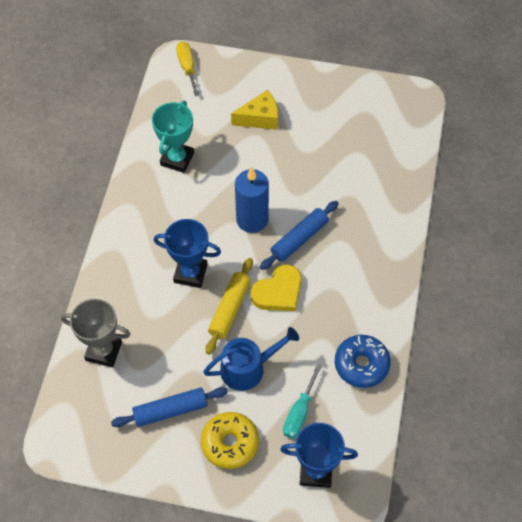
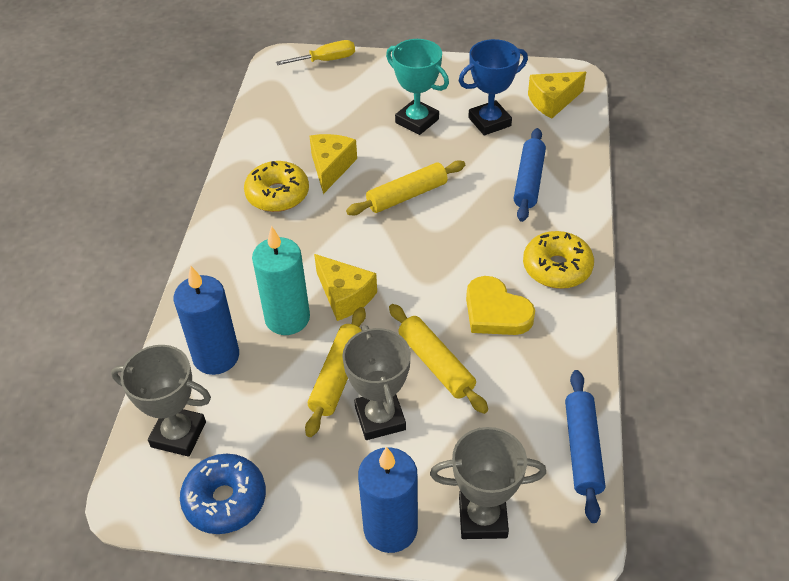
blue candle: 1 -> 2
blue trophy: 2 -> 1
blue watering can: 1 -> 0
grey trophy: 1 -> 3
turquoise candle: 0 -> 1
turquoise screwdriver: 1 -> 0
yellow cheese: 1 -> 3
yellow donut: 1 -> 2
yellow rolling pin: 1 -> 3

